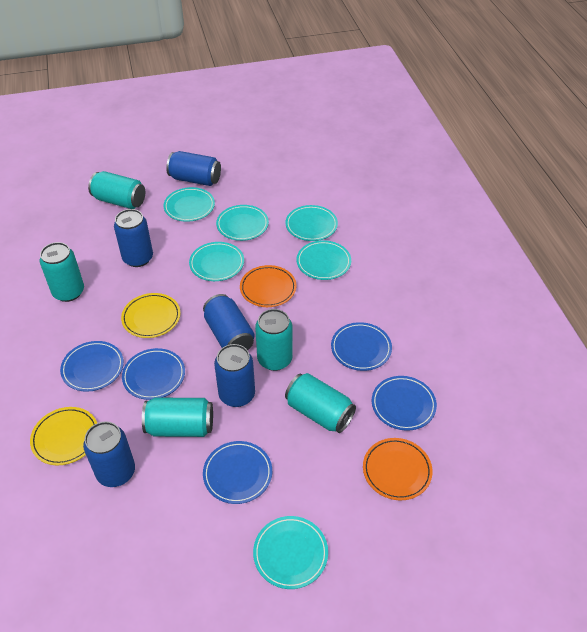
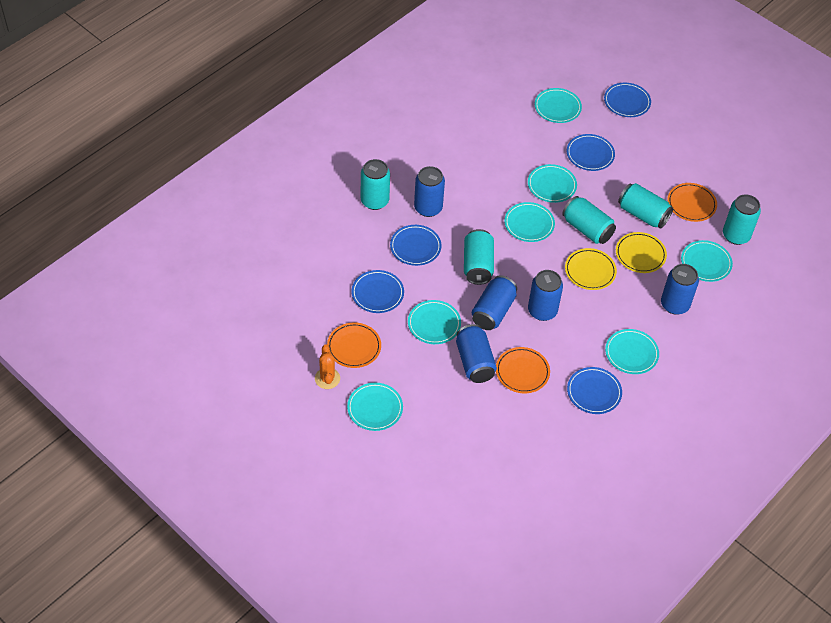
orange cactus: 0 -> 1
orange plate: 2 -> 3
turquoise plate: 6 -> 7

